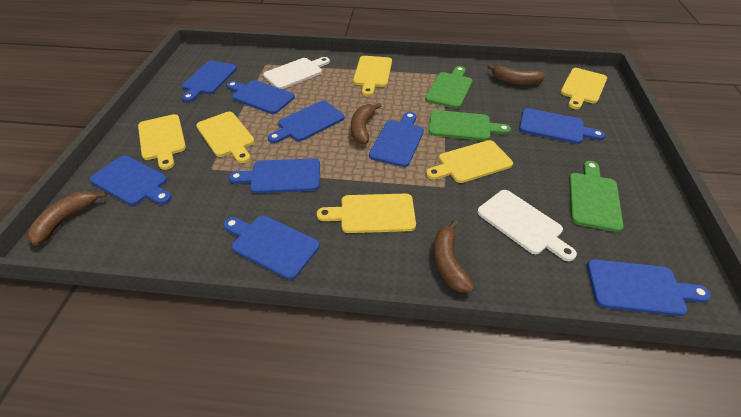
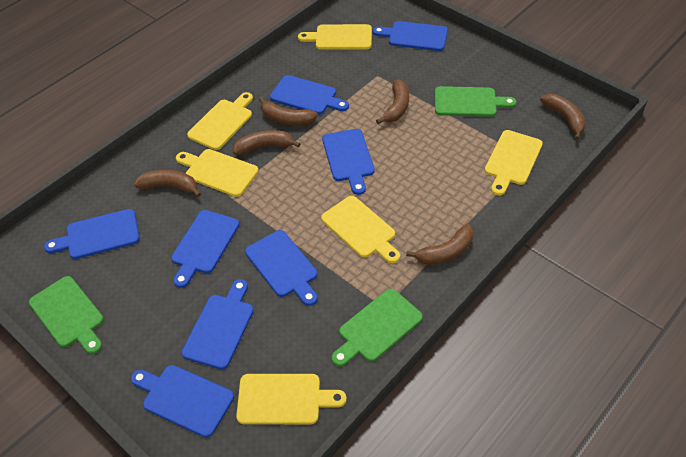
blue cutting board: 9 -> 8
brown banana: 4 -> 6
white cutting board: 2 -> 0

